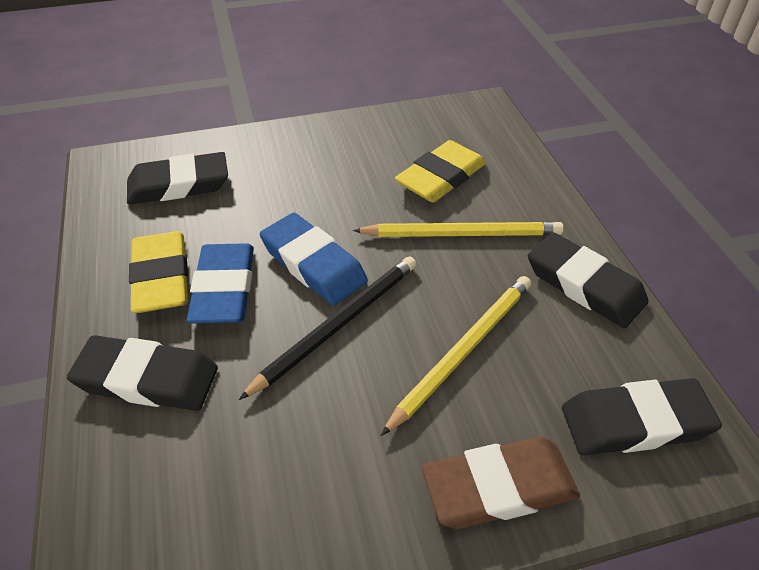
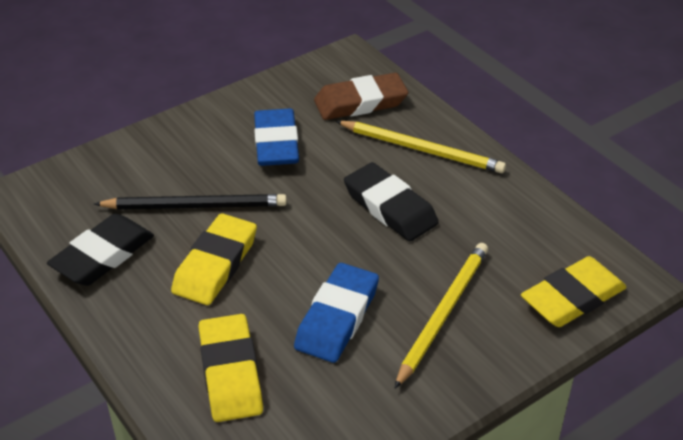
black eraser: 4 -> 2
yellow eraser: 2 -> 3

